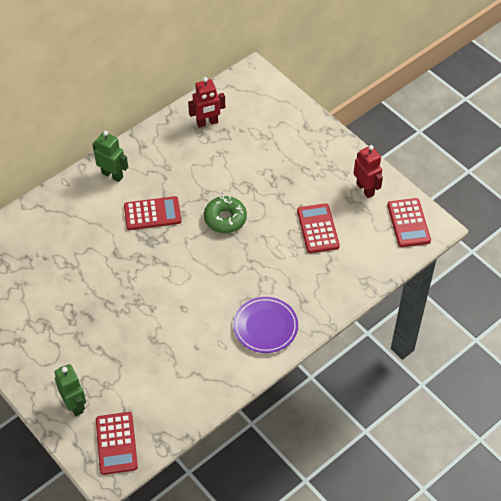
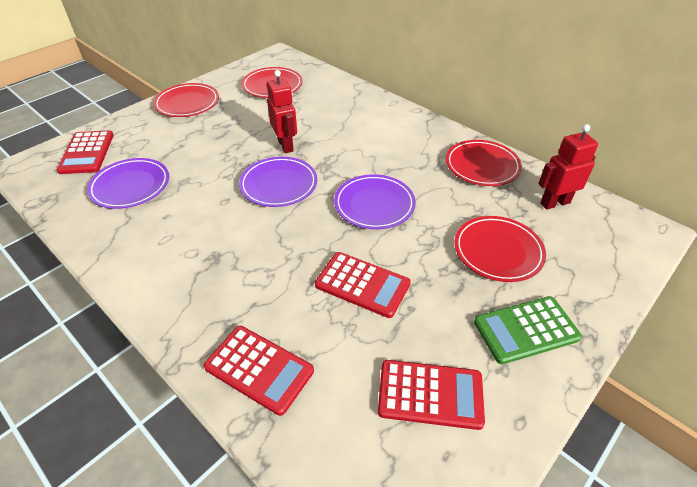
green calculator: 0 -> 1
green donut: 1 -> 0
green robot: 2 -> 0
purple plate: 1 -> 3
red plate: 0 -> 4

